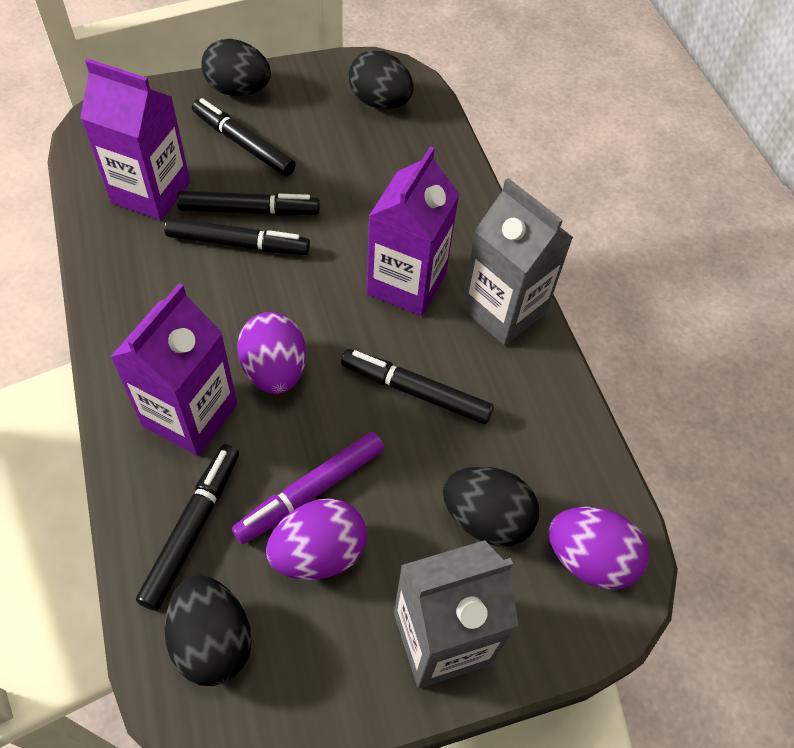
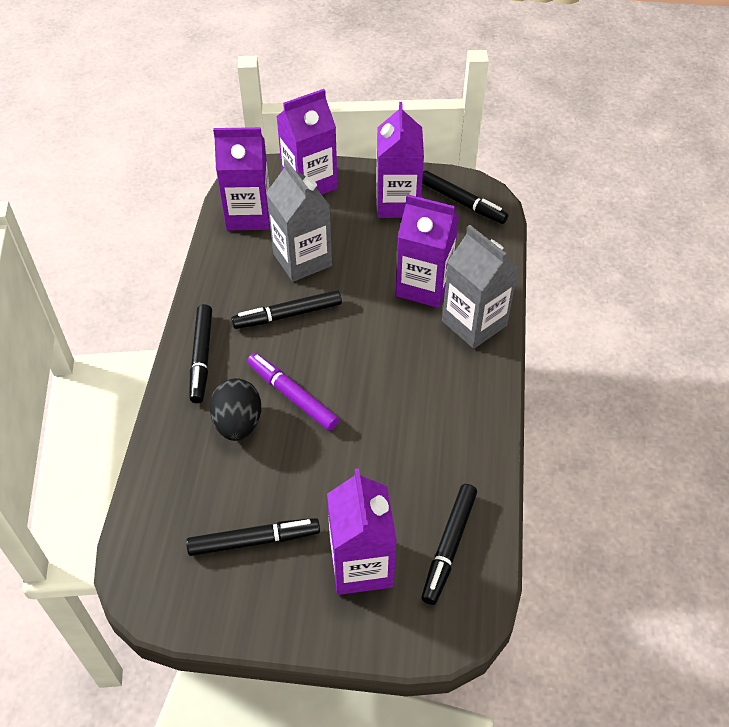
black egg: 4 -> 1
purple carton: 3 -> 5
purple egg: 3 -> 0

